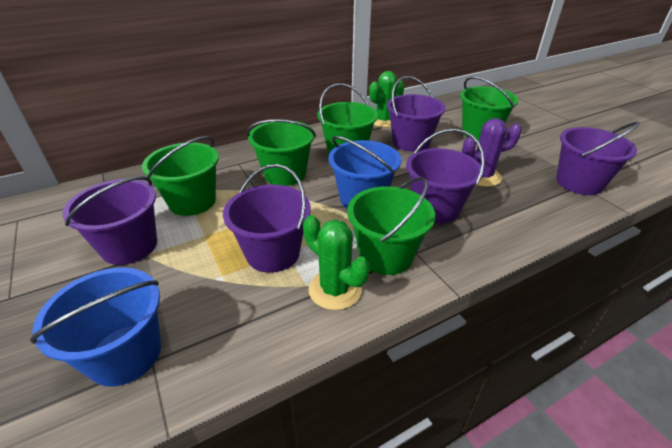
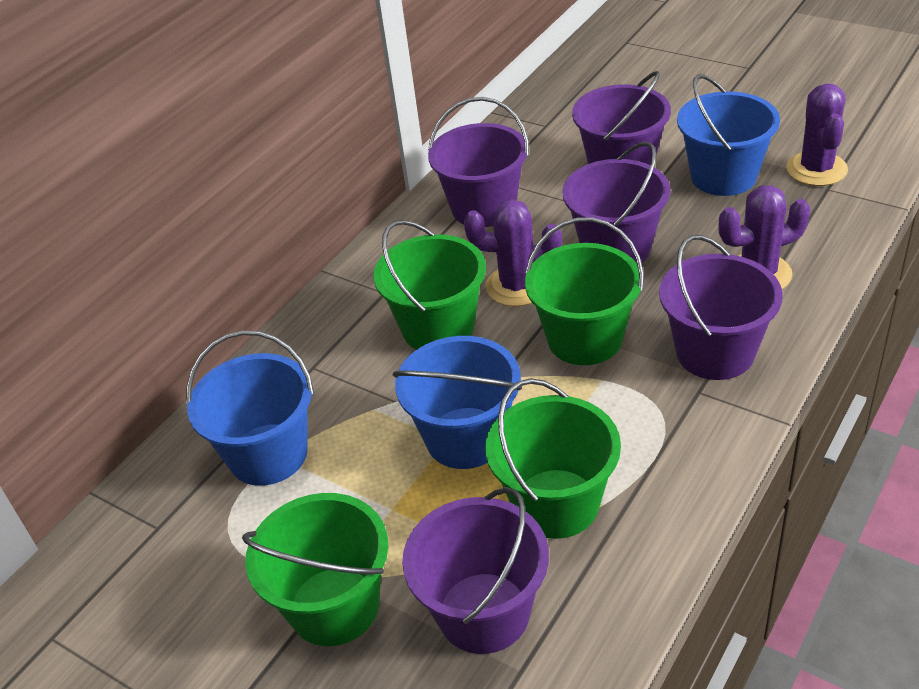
blue bucket: 2 -> 3
green bucket: 5 -> 4
green cactus: 2 -> 0
purple cactus: 1 -> 3

